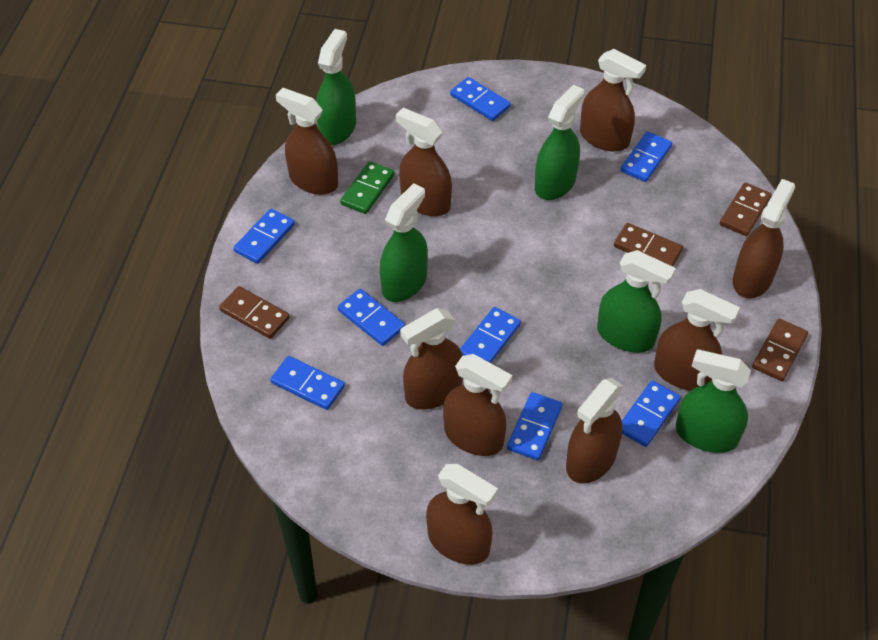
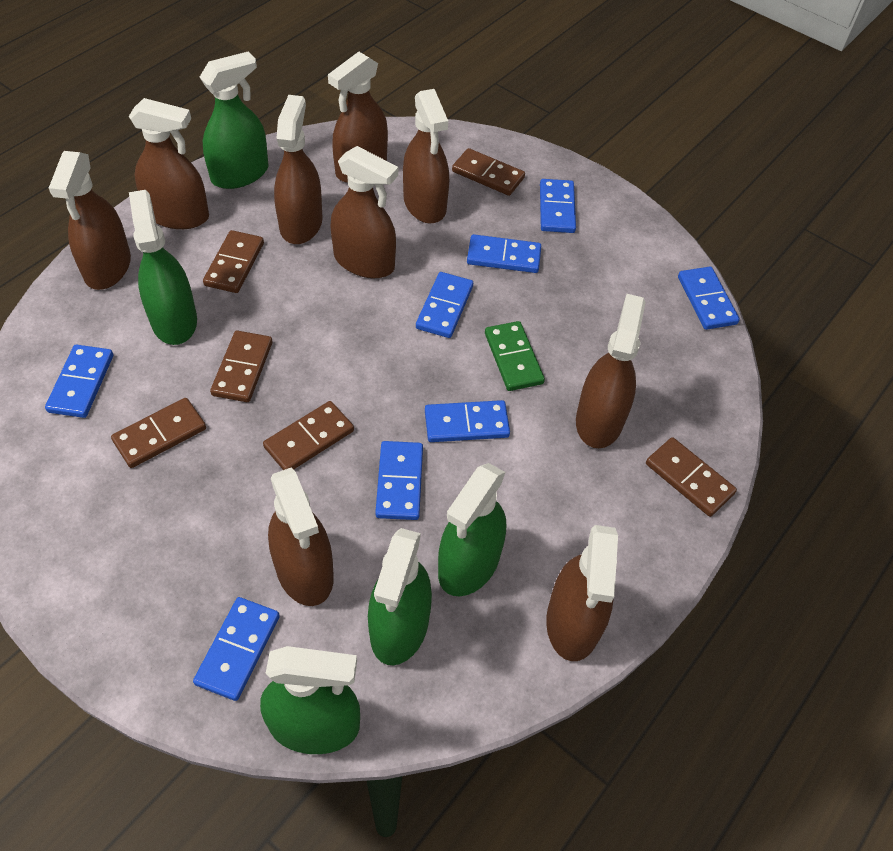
brown domino: 4 -> 6

